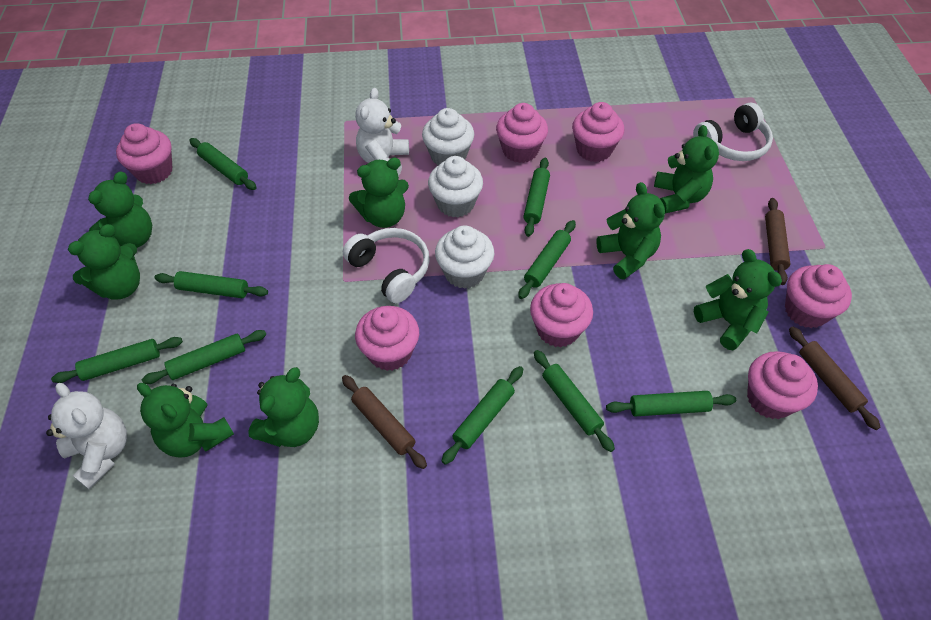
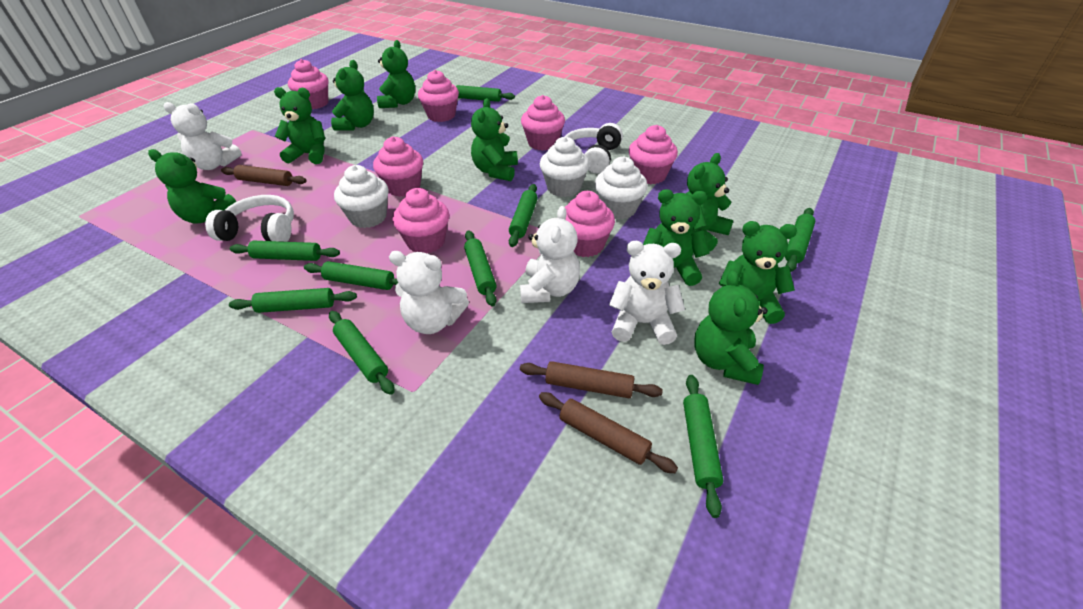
green teddy bear: 8 -> 9
white teddy bear: 2 -> 4

